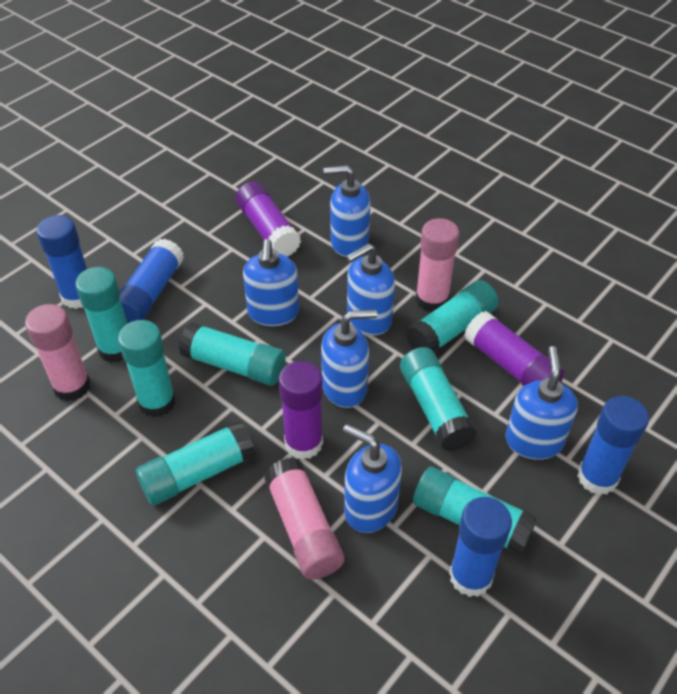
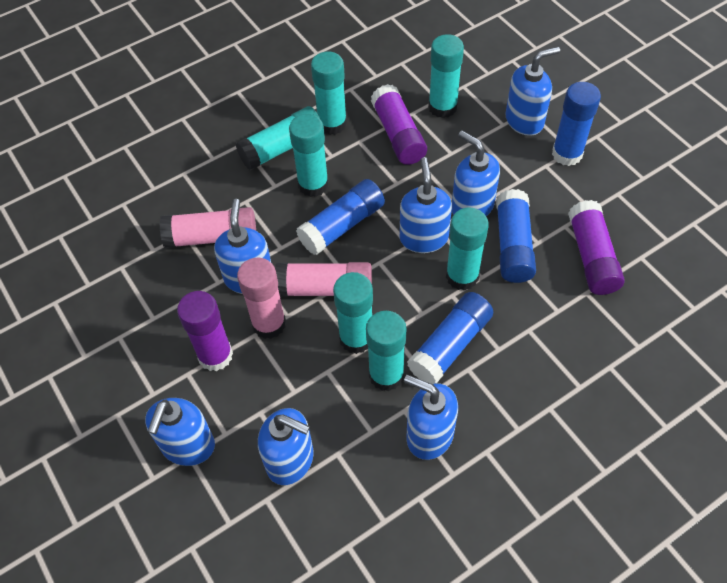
blue soap dispenser: 6 -> 7

